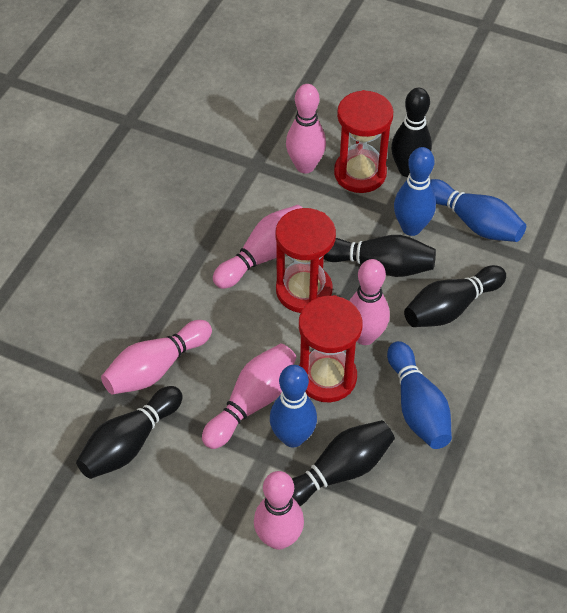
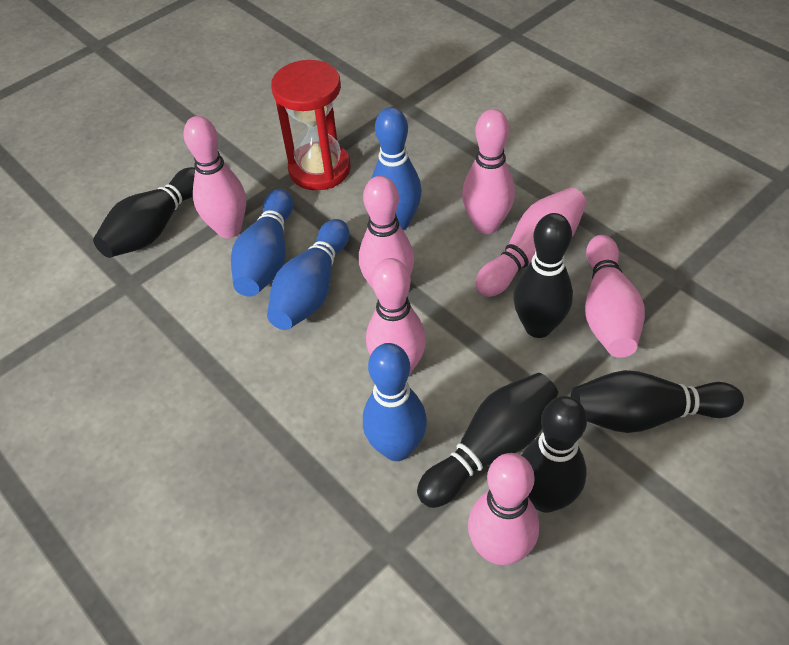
pink bowling pin: 6 -> 7
red hourglass: 3 -> 1

